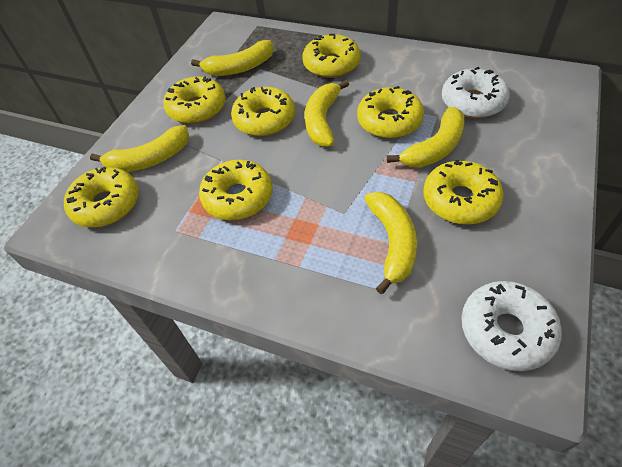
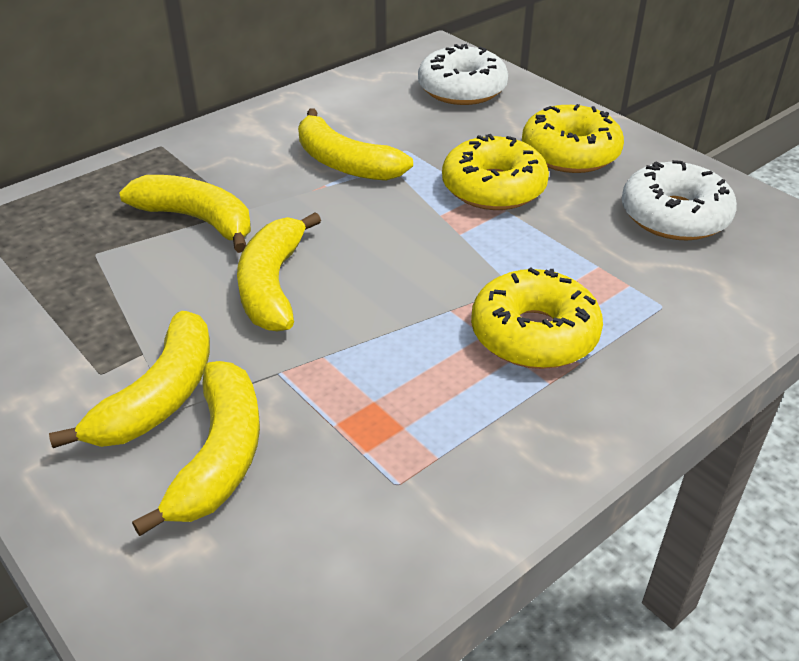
yellow donut: 7 -> 3

